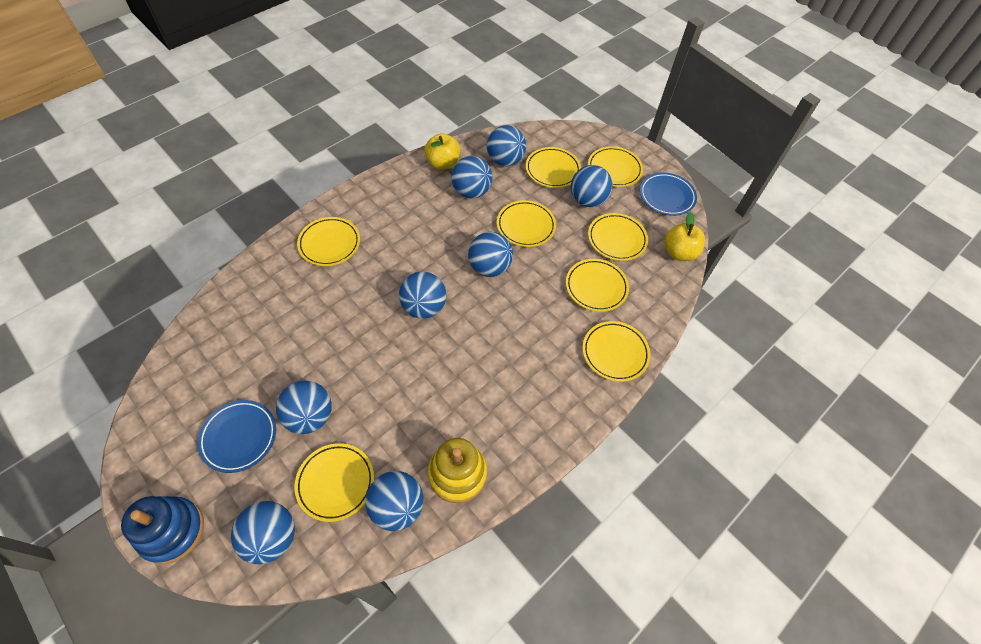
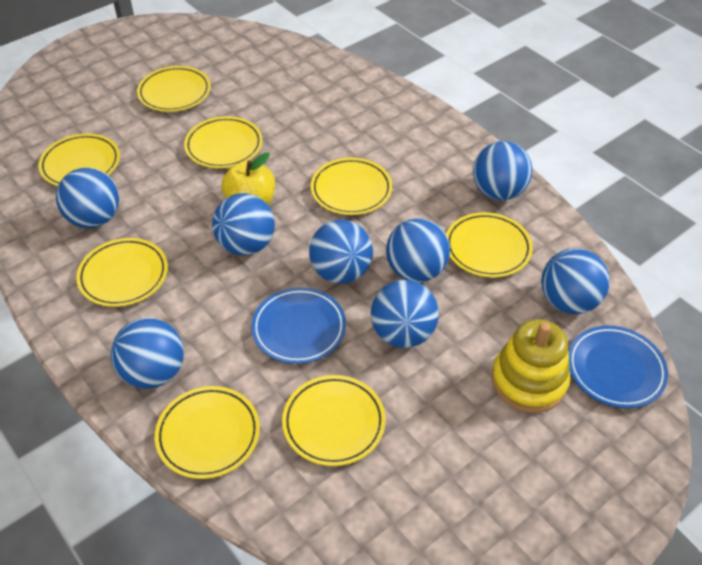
blue stacking toy: 1 -> 0
yellow apple: 2 -> 1

